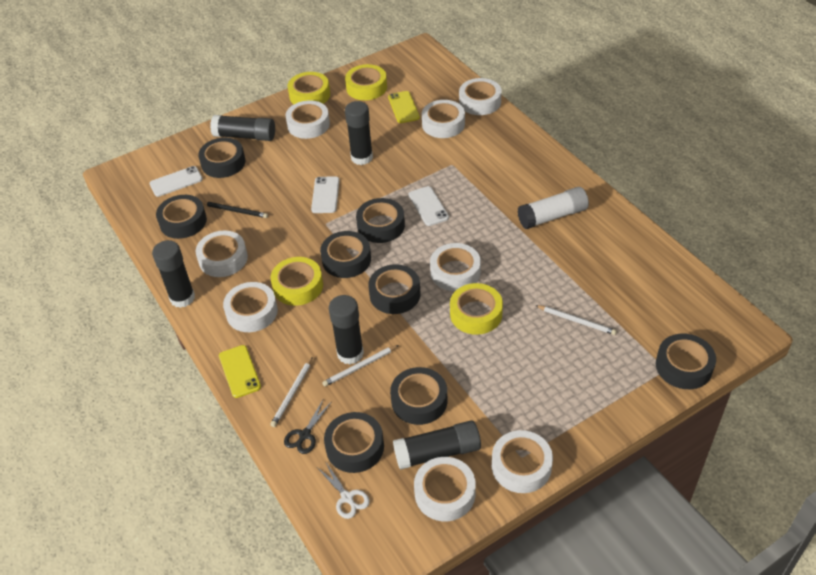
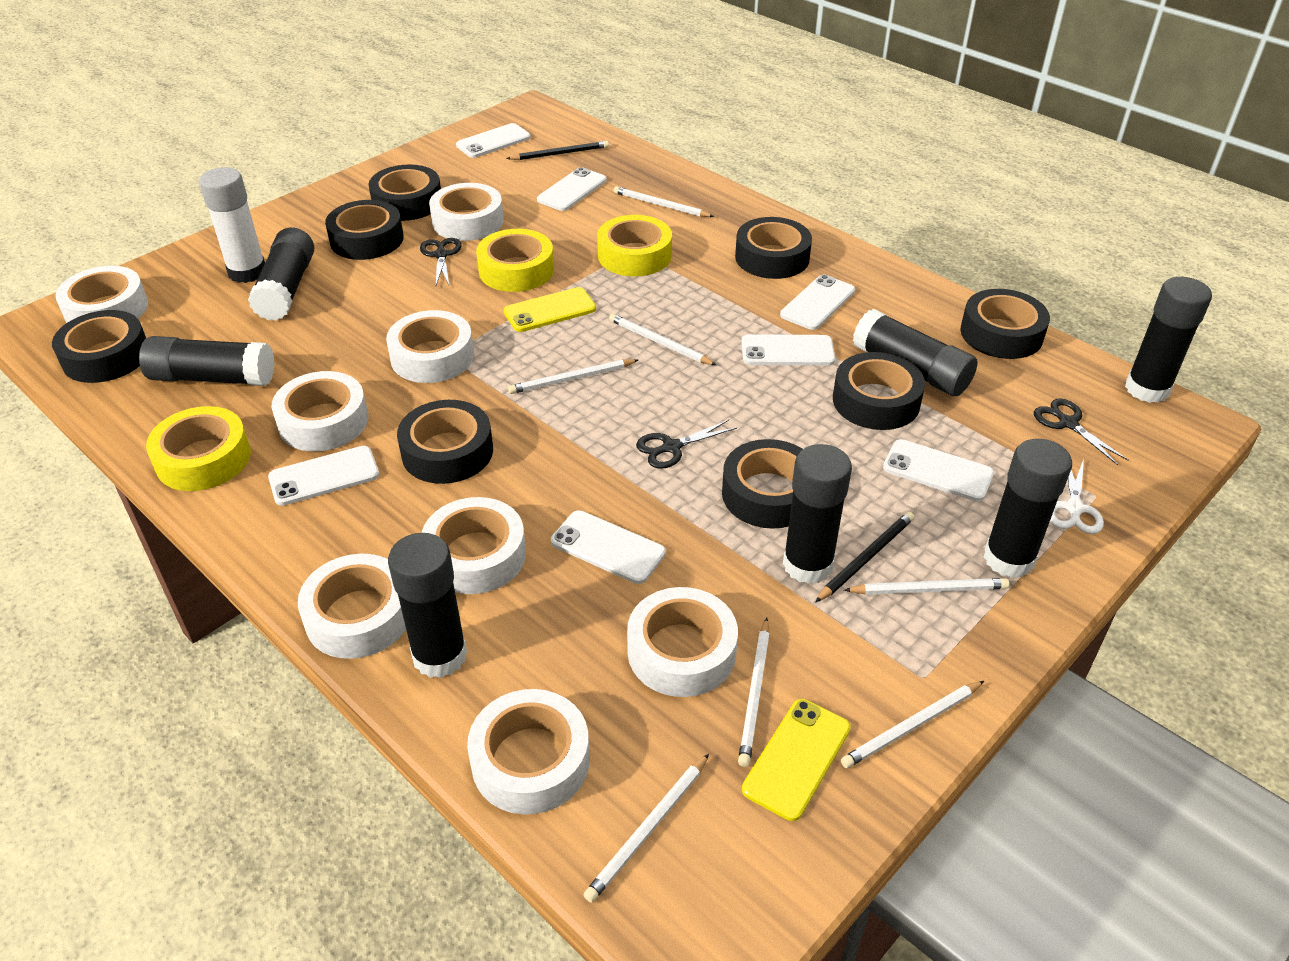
black glue stick: 5 -> 7
black pencil: 1 -> 2
black scissors: 1 -> 3
white pencil: 3 -> 7
white phone: 3 -> 7
yellow tape: 4 -> 3

